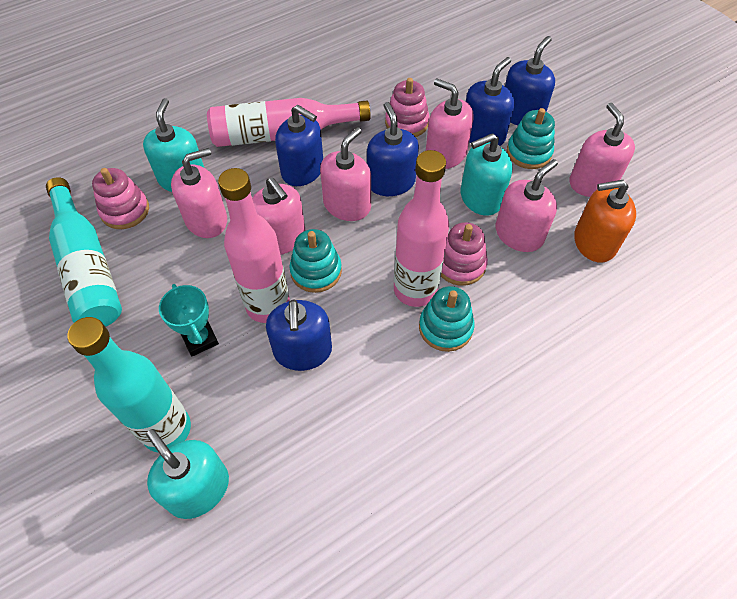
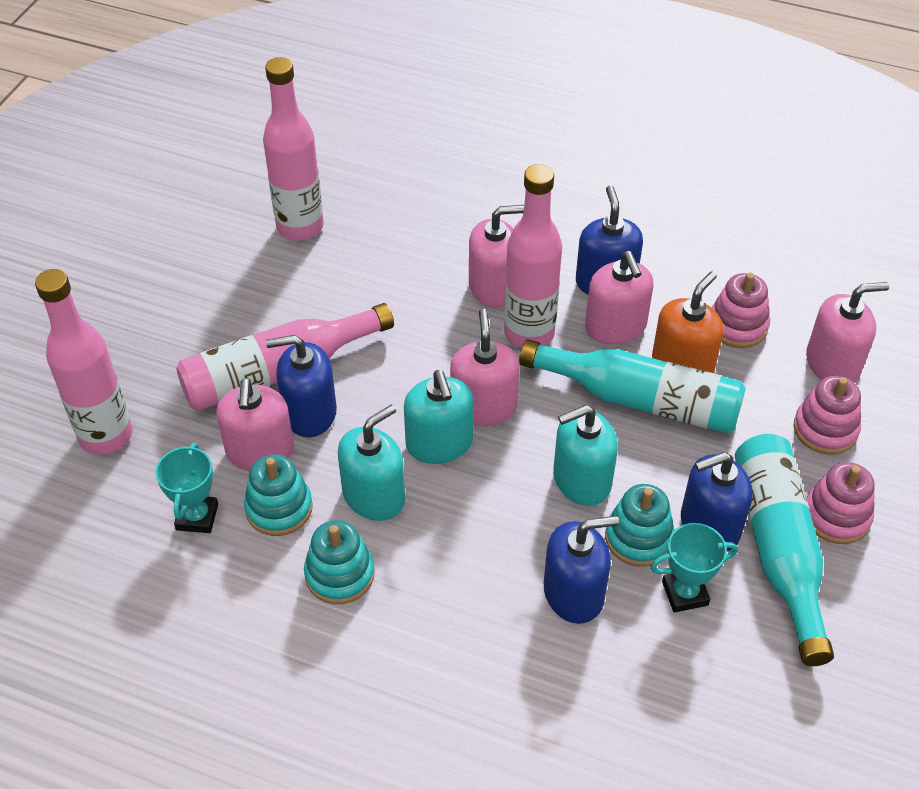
blue soap dispenser: 5 -> 4
pink bottle: 3 -> 4
pink soap dispenser: 6 -> 5
turquoise trophy: 1 -> 2

